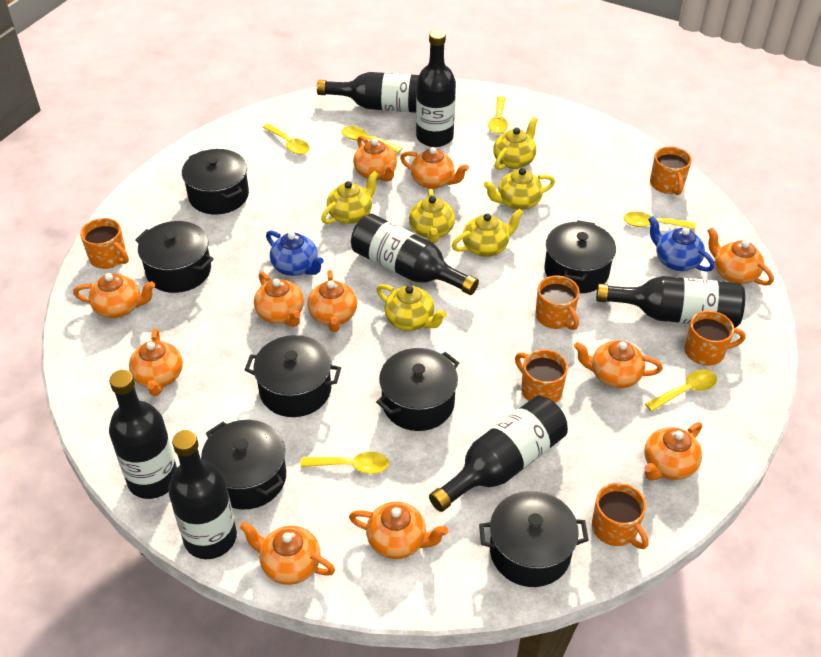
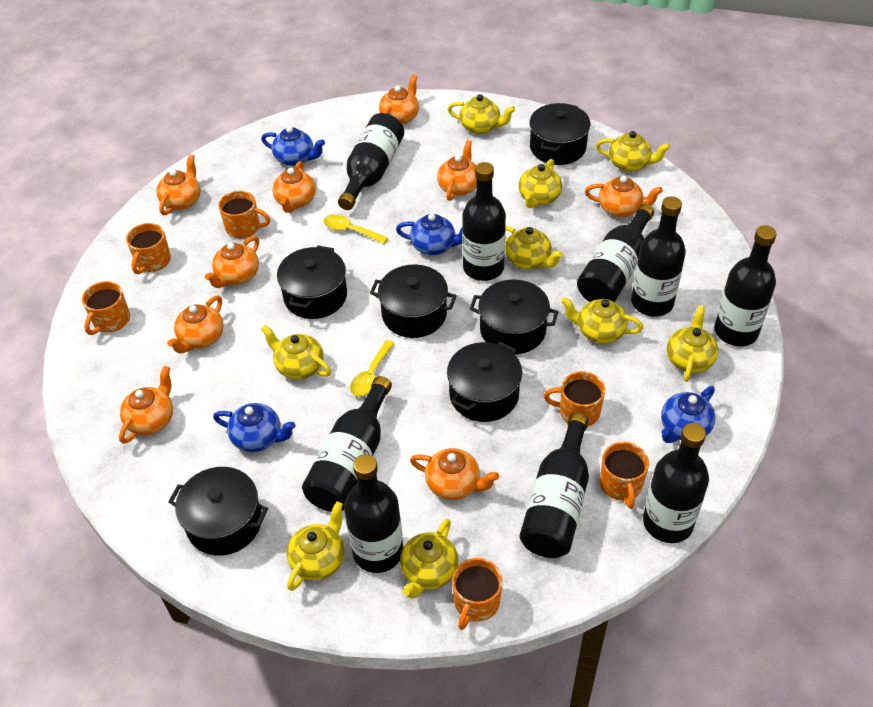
black bottle: 7 -> 9
black pot: 7 -> 6
blue teapot: 2 -> 4
orange teapot: 11 -> 9
yellow spoon: 6 -> 2
yellow teapot: 6 -> 9

